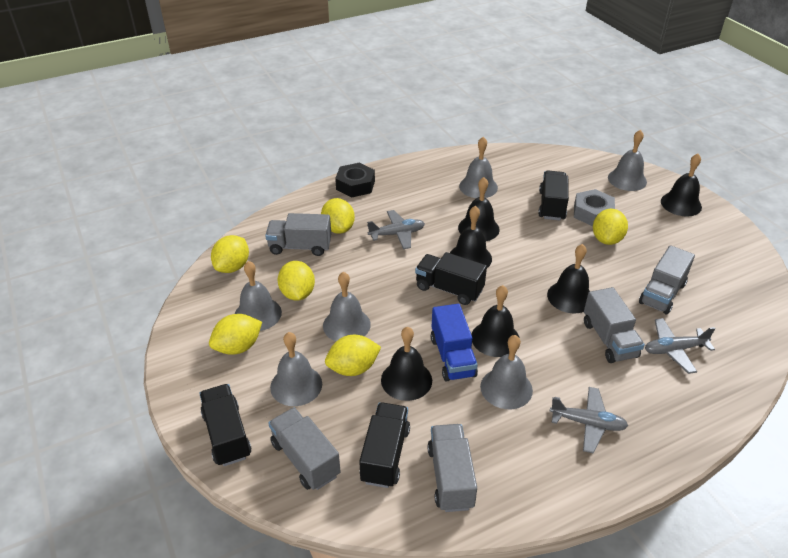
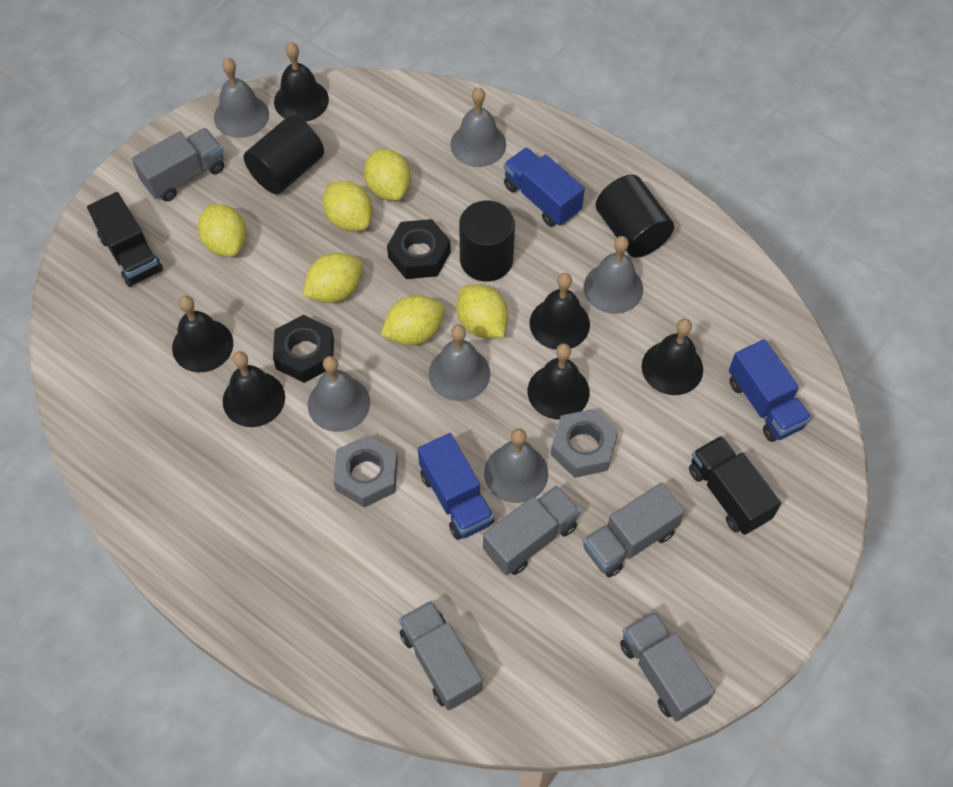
black cylinder: 0 -> 3
black nut: 1 -> 2
black truck: 4 -> 2
blue truck: 1 -> 3
grey nut: 1 -> 2
grey plane: 3 -> 0

